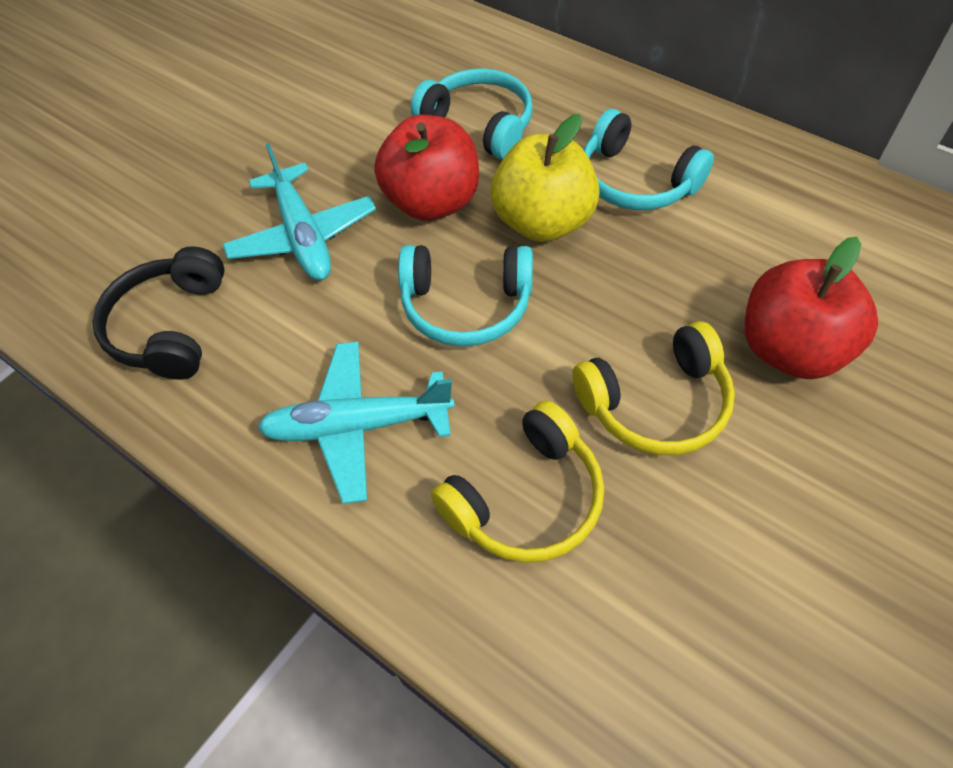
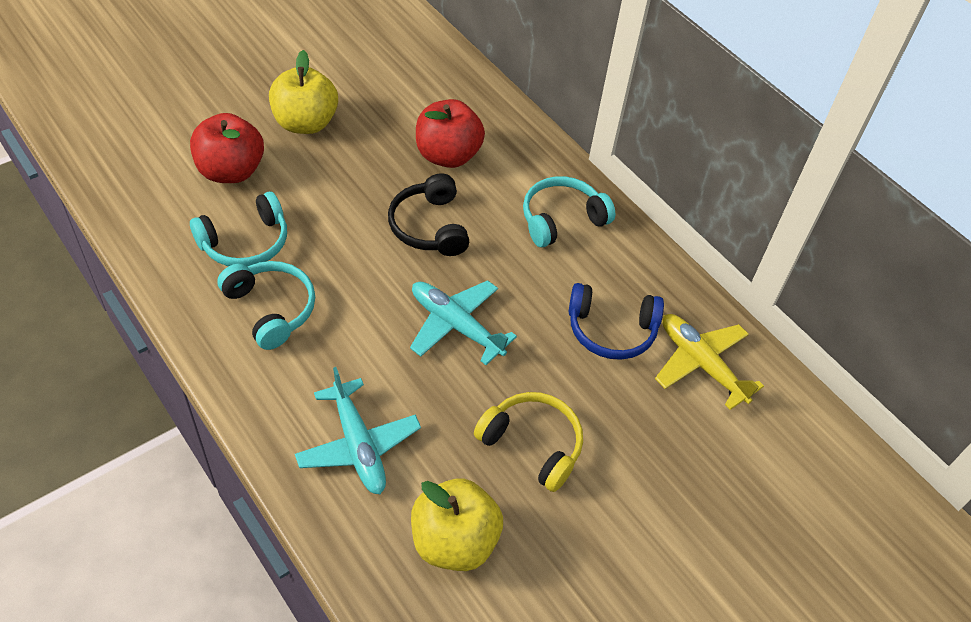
blue headphones: 0 -> 1
yellow apple: 1 -> 2
yellow headphones: 2 -> 1
yellow plane: 0 -> 1

